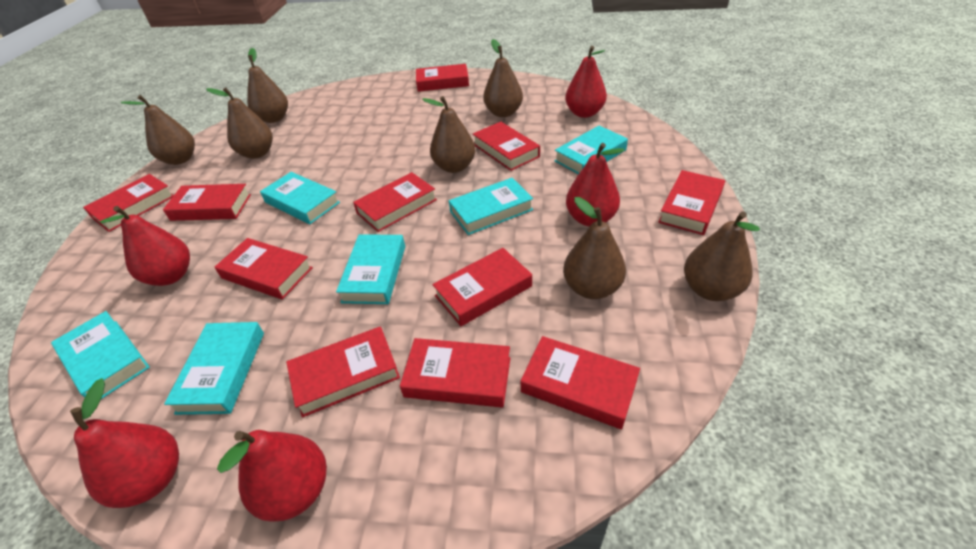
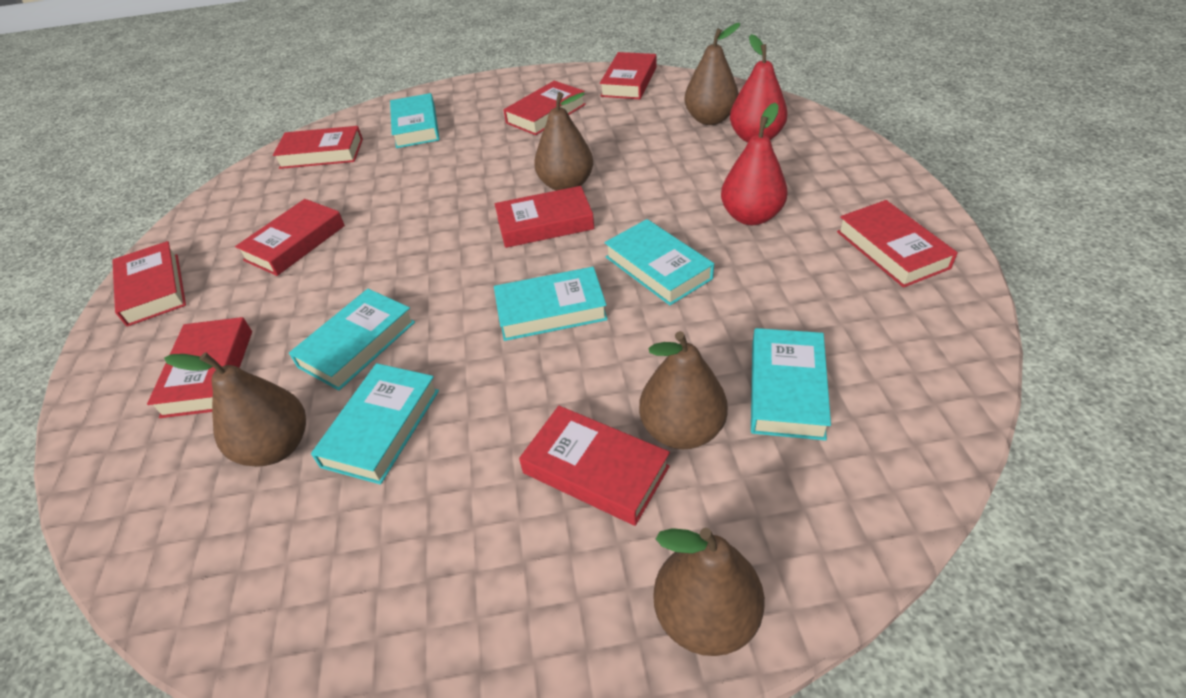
brown pear: 7 -> 5
red book: 11 -> 9
red pear: 5 -> 2

